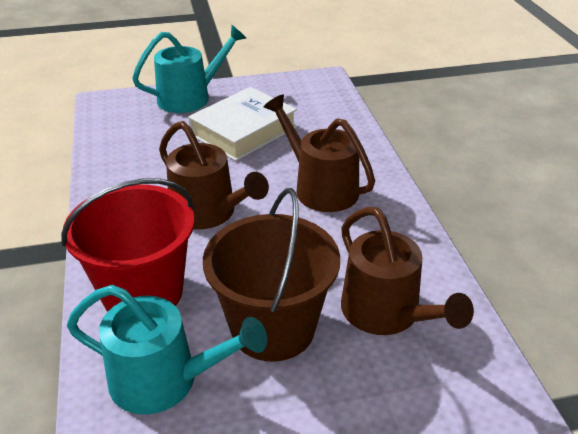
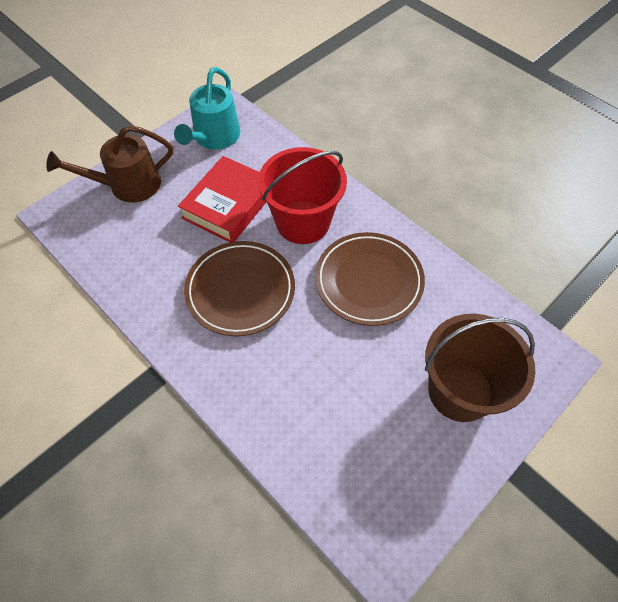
brown plate: 0 -> 2
brown watering can: 3 -> 1
red book: 0 -> 1
turquoise watering can: 2 -> 1
white book: 1 -> 0

